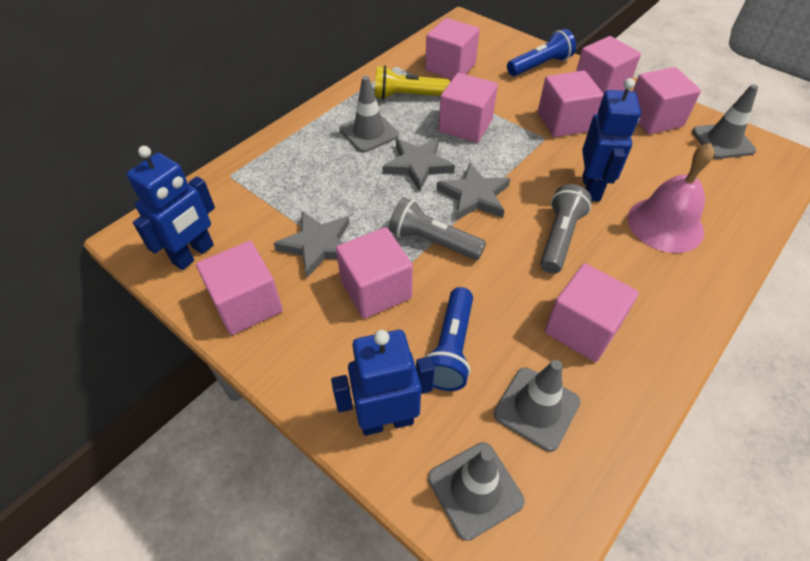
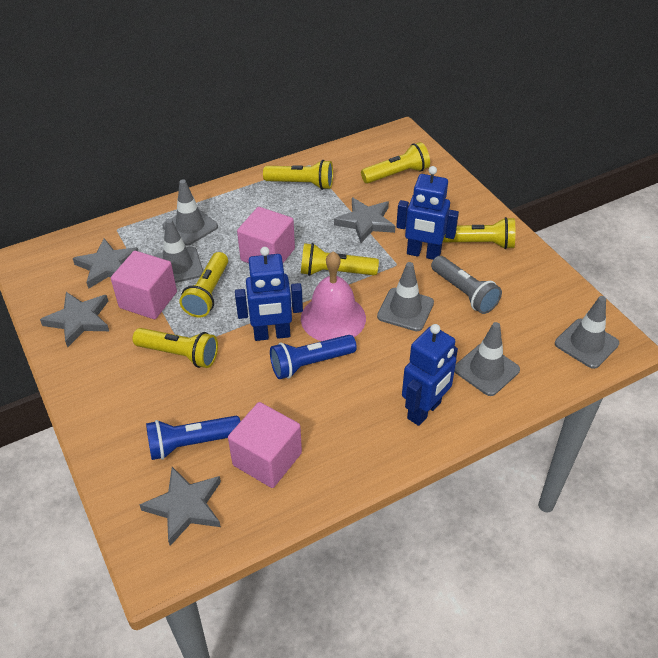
grey flashlight: 2 -> 1
grey star: 3 -> 4
grey traffic cone: 4 -> 5
pink cube: 8 -> 3
yellow flashlight: 1 -> 6

